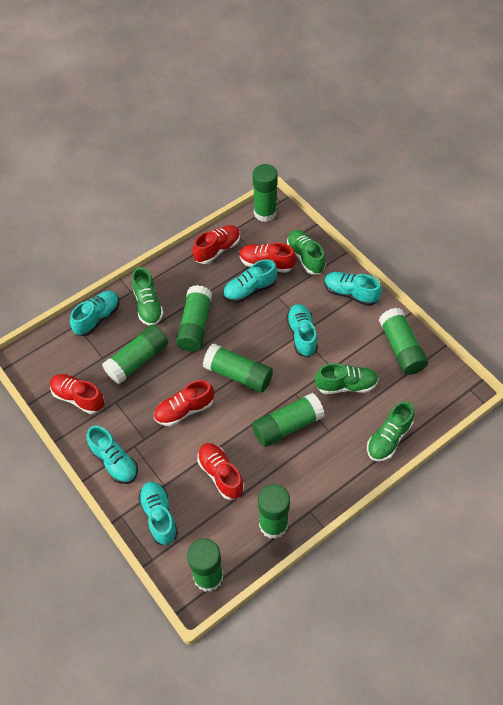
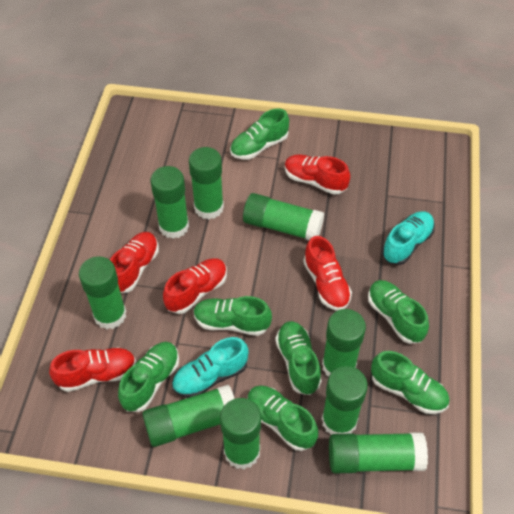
green glue stick: 8 -> 9
green shoe: 4 -> 7
turquoise shoe: 6 -> 2

